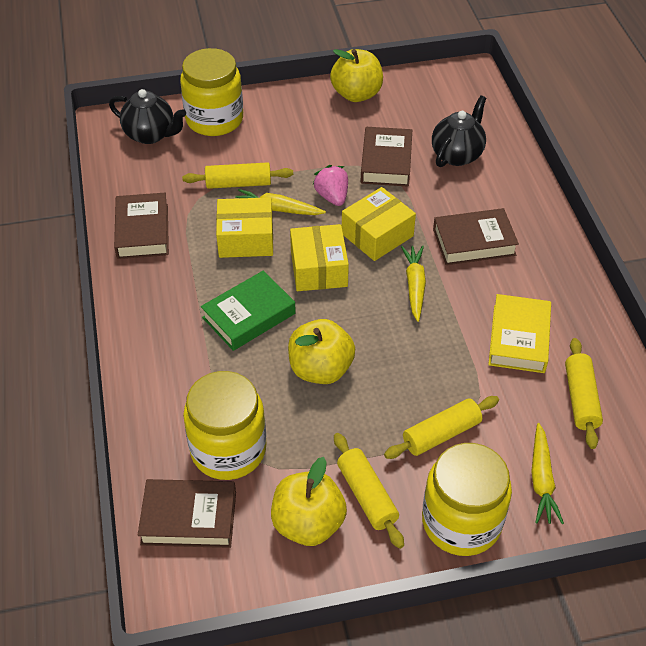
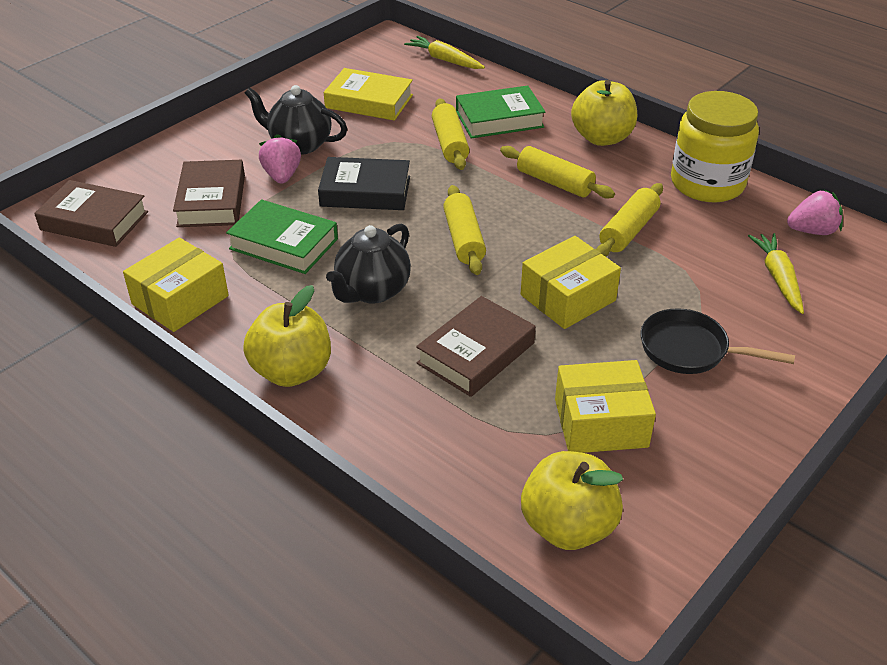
black book: 0 -> 1
black pan: 0 -> 1
brown book: 4 -> 3
green book: 1 -> 2
pink strawberry: 1 -> 2
yellow carrot: 3 -> 2
yellow jar: 3 -> 1

